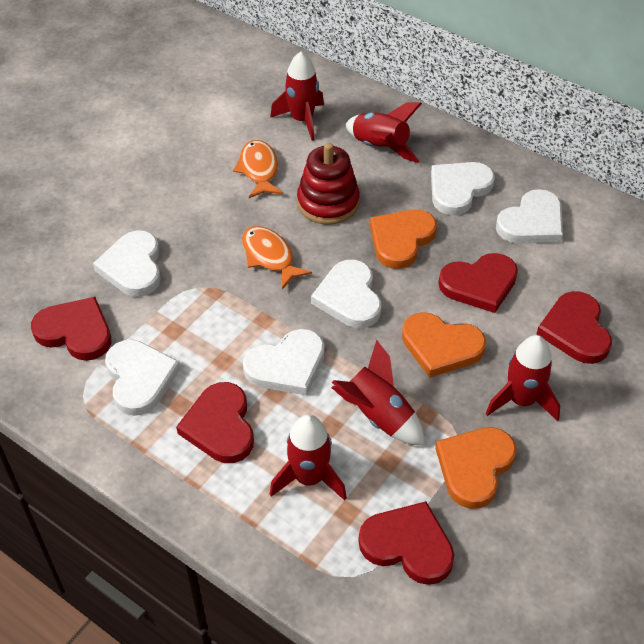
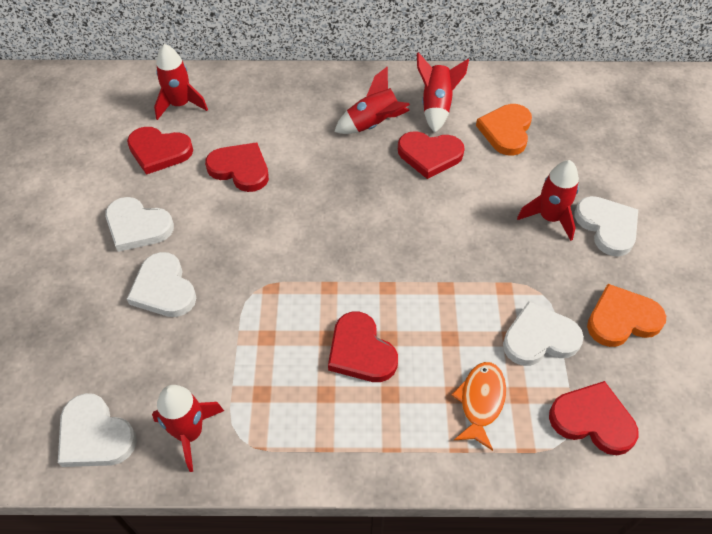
orange fish: 2 -> 1
orange heart: 3 -> 2
red stacking toy: 1 -> 0
white heart: 6 -> 5

